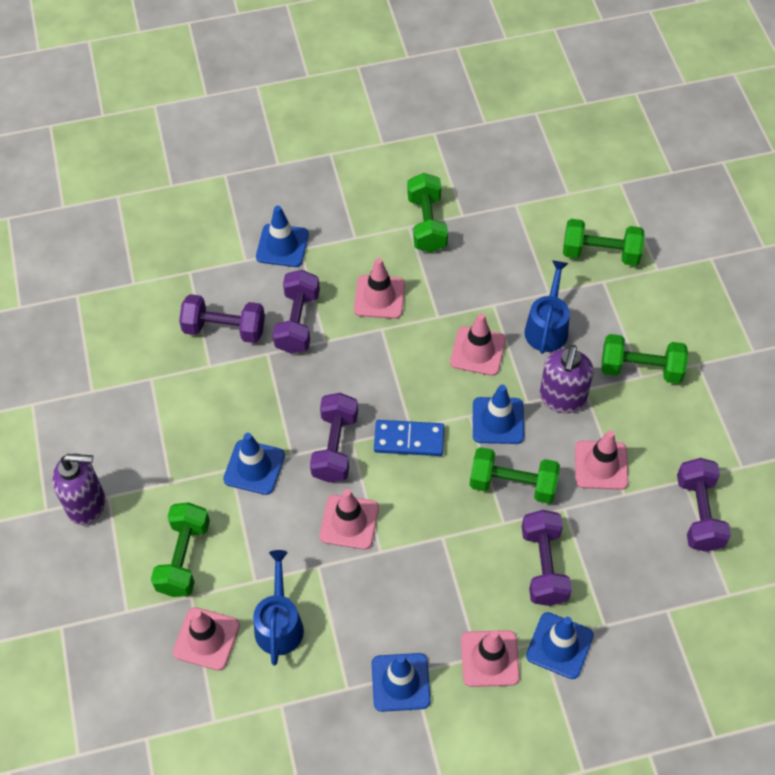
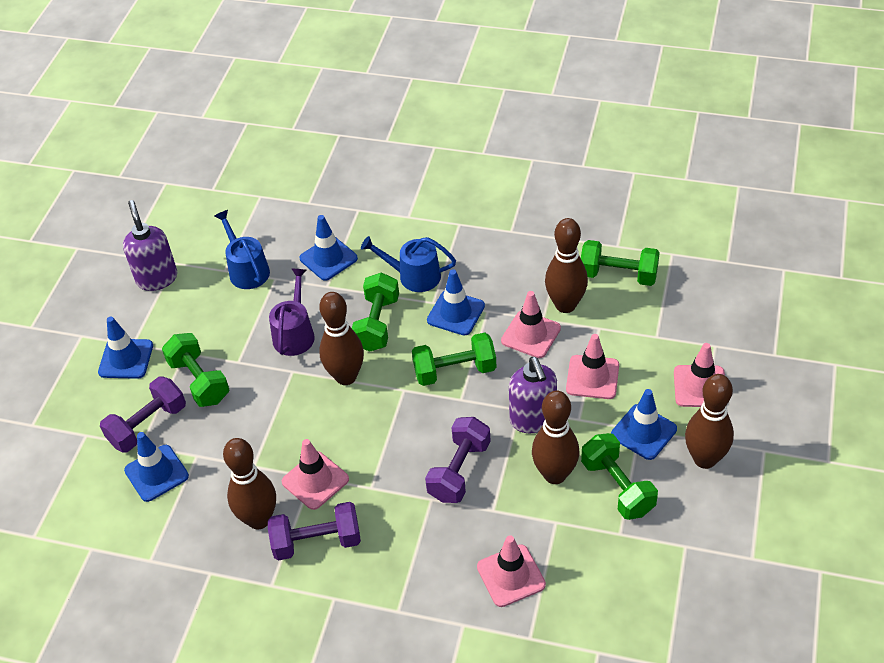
blue domino: 1 -> 0
brown bowling pin: 0 -> 5
pink traffic cone: 6 -> 5
purple dumbbell: 5 -> 3
purple watering can: 0 -> 1

